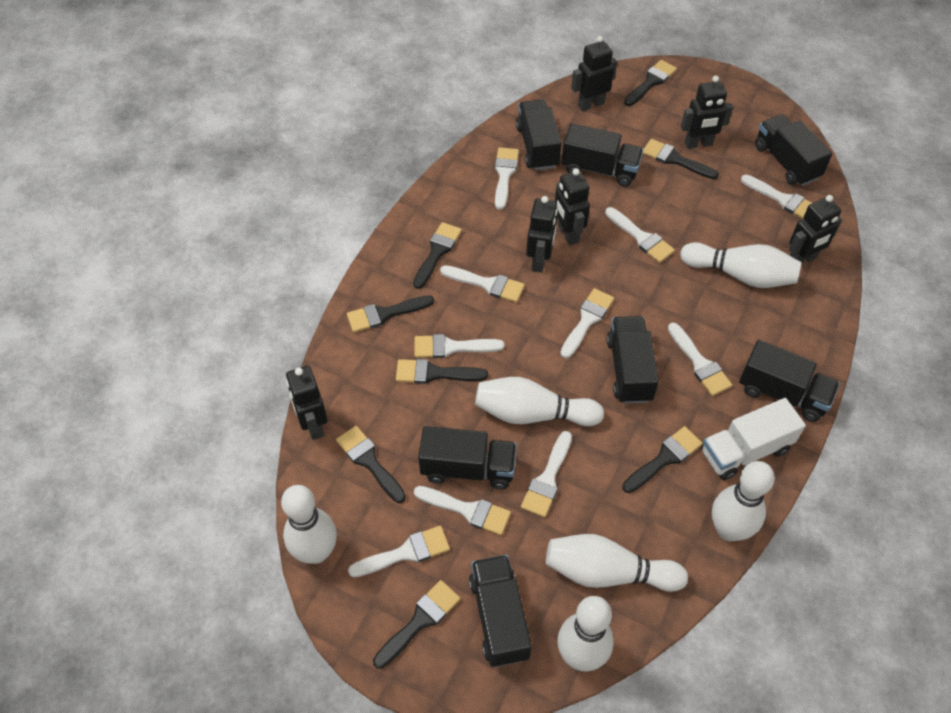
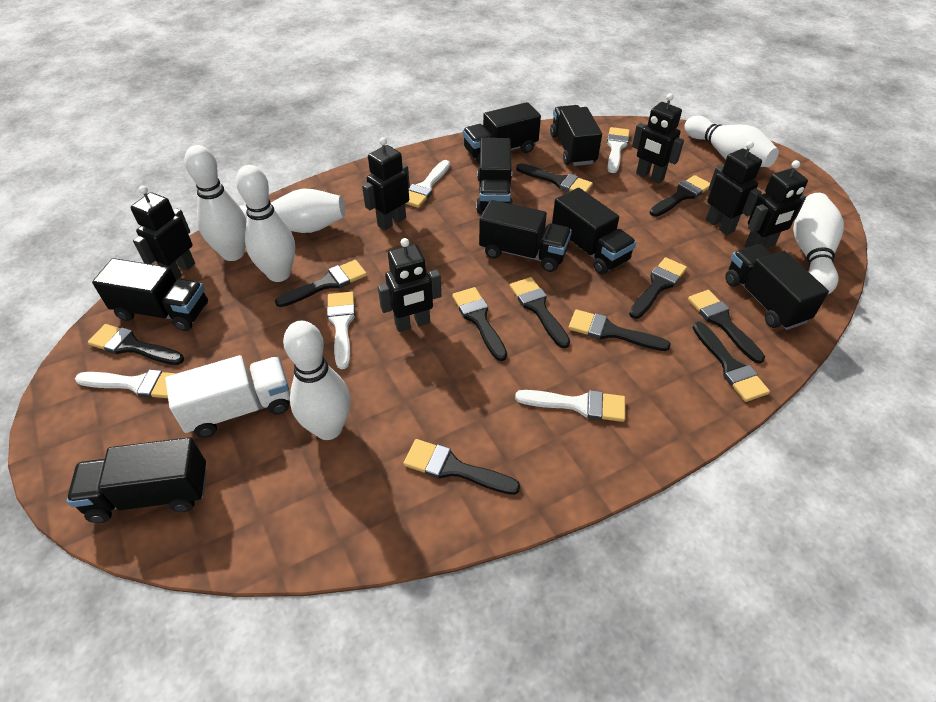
black brush: 8 -> 11
black truck: 7 -> 8
white brush: 10 -> 5

